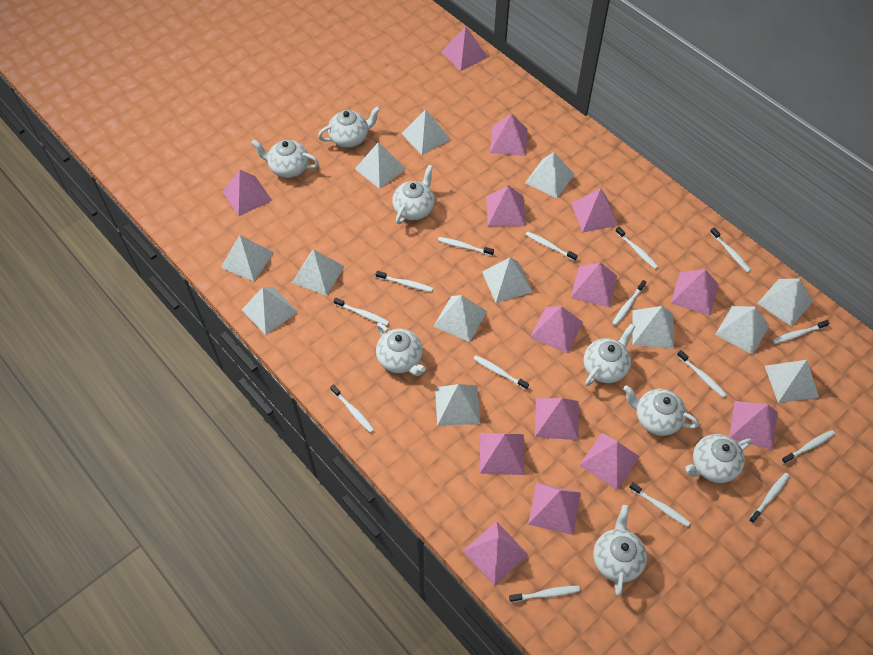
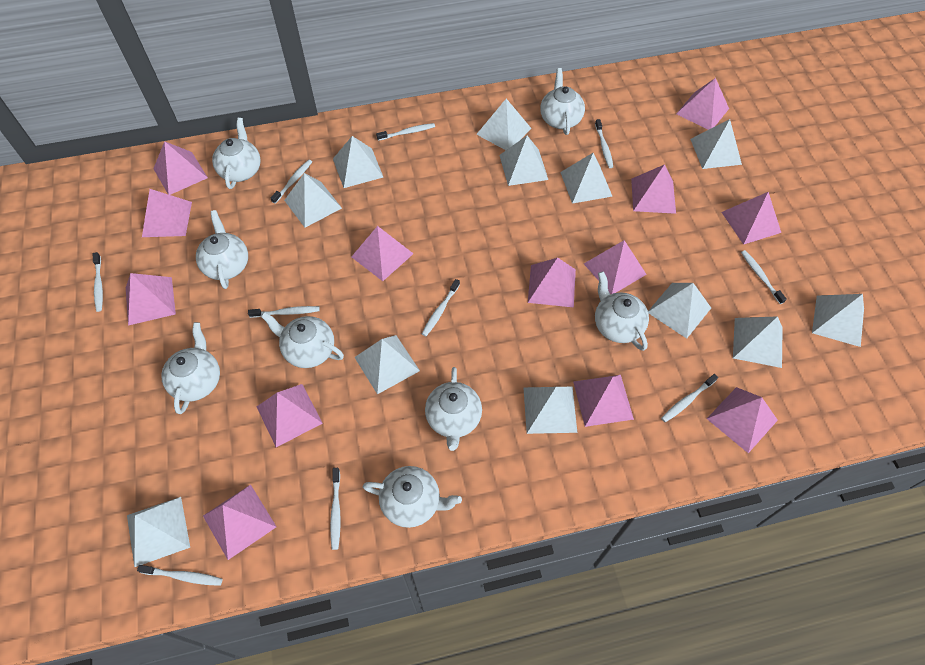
pink pyramid: 14 -> 13
white pyramid: 13 -> 12
white toothbrush: 15 -> 10

